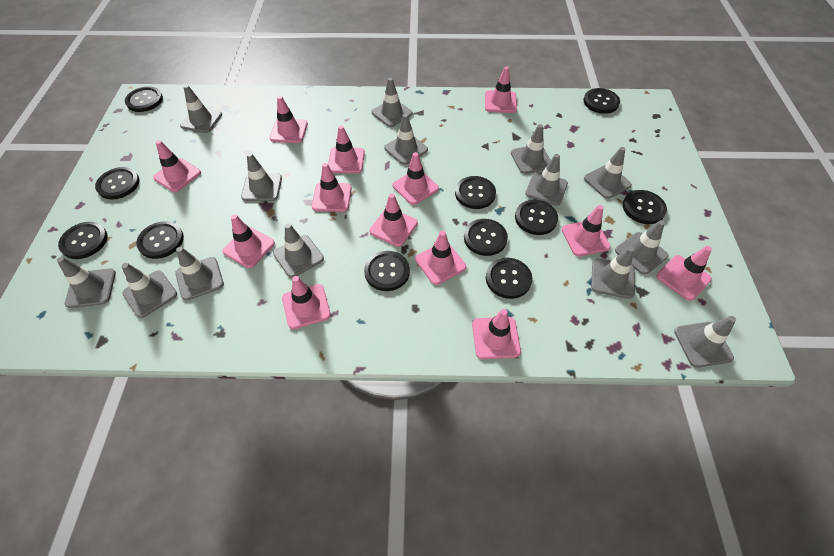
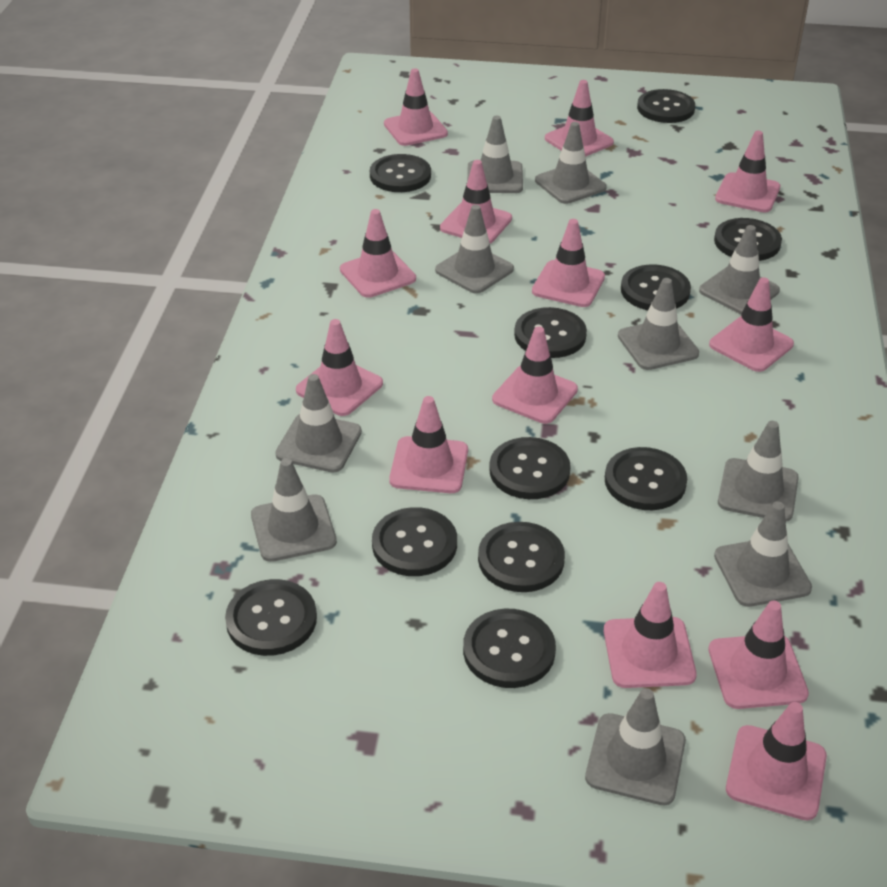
grey traffic cone: 14 -> 10

